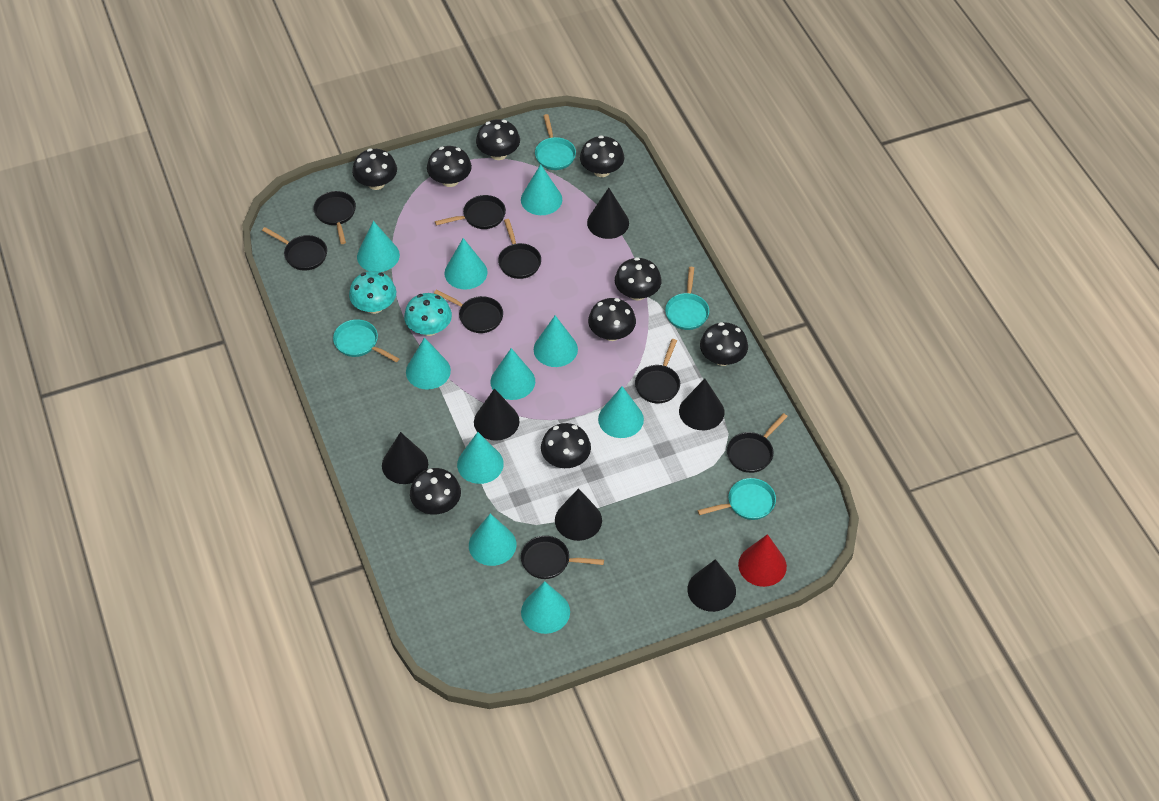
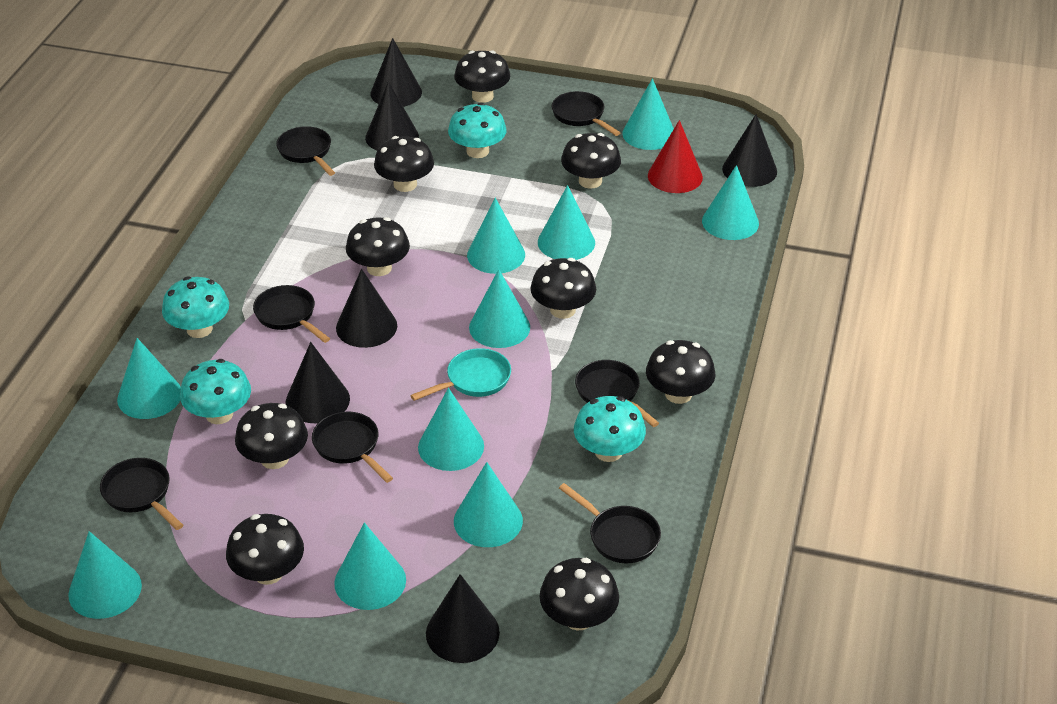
black pan: 8 -> 7
turquoise mushroom: 2 -> 4
turquoise pan: 4 -> 1

